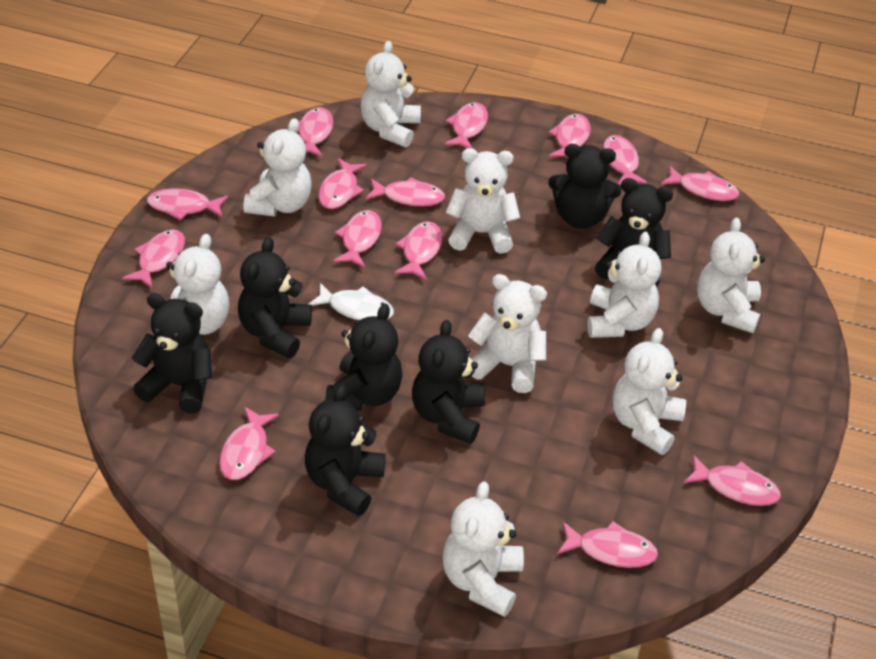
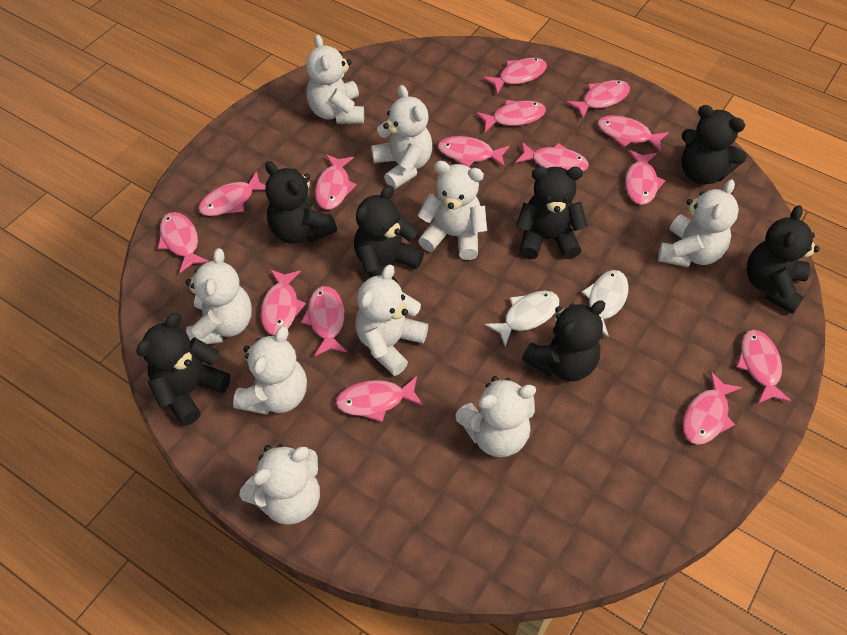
pink fish: 14 -> 15
white fish: 1 -> 2

